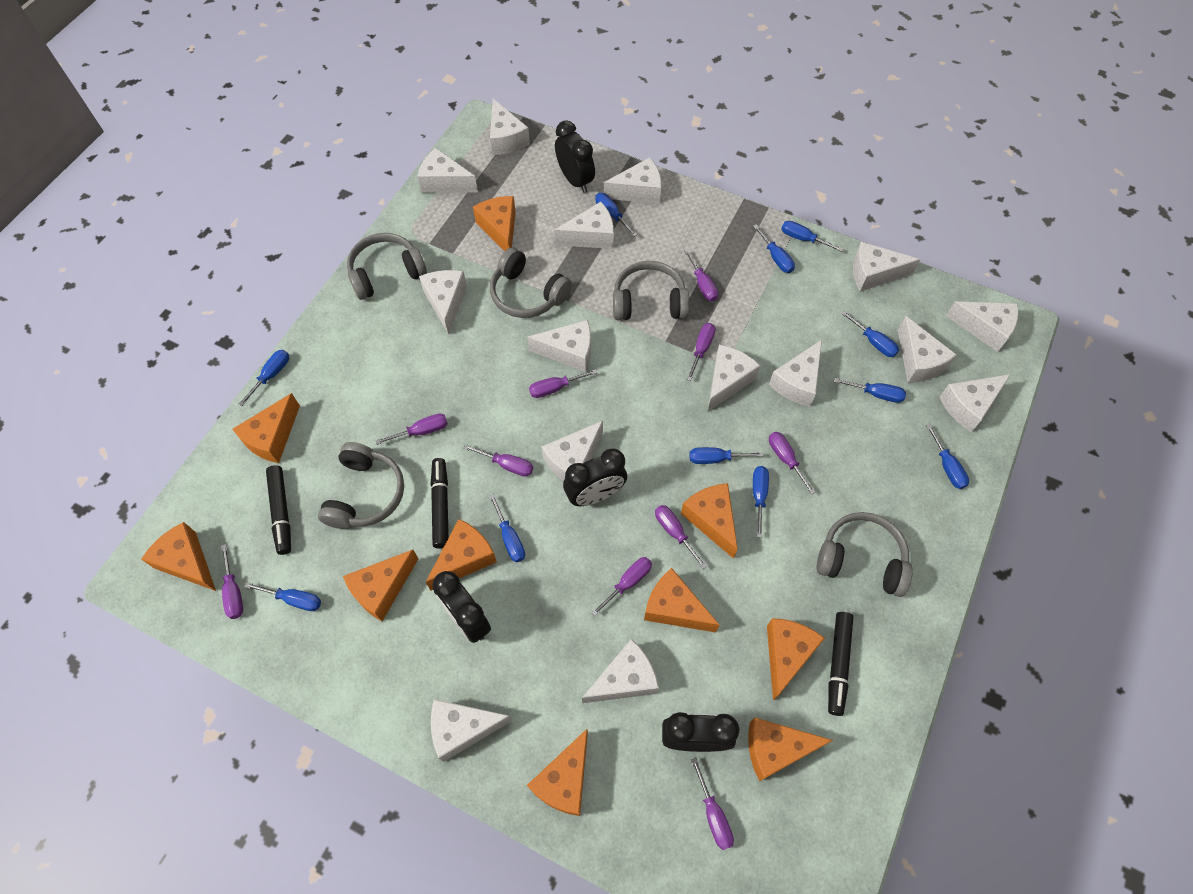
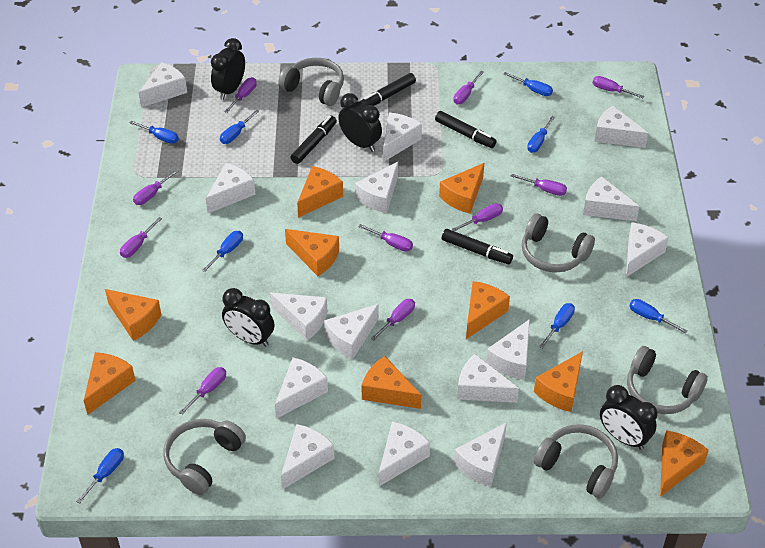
black marker: 3 -> 4
blue screwdriver: 11 -> 8
orange cheese: 10 -> 9

